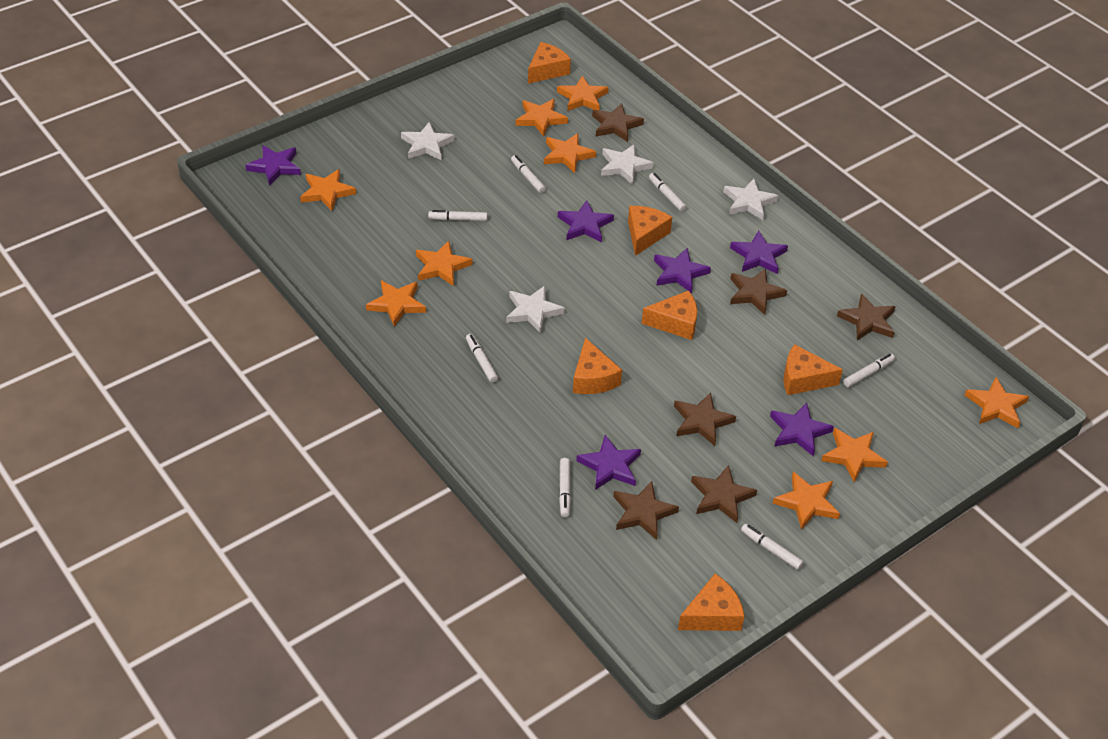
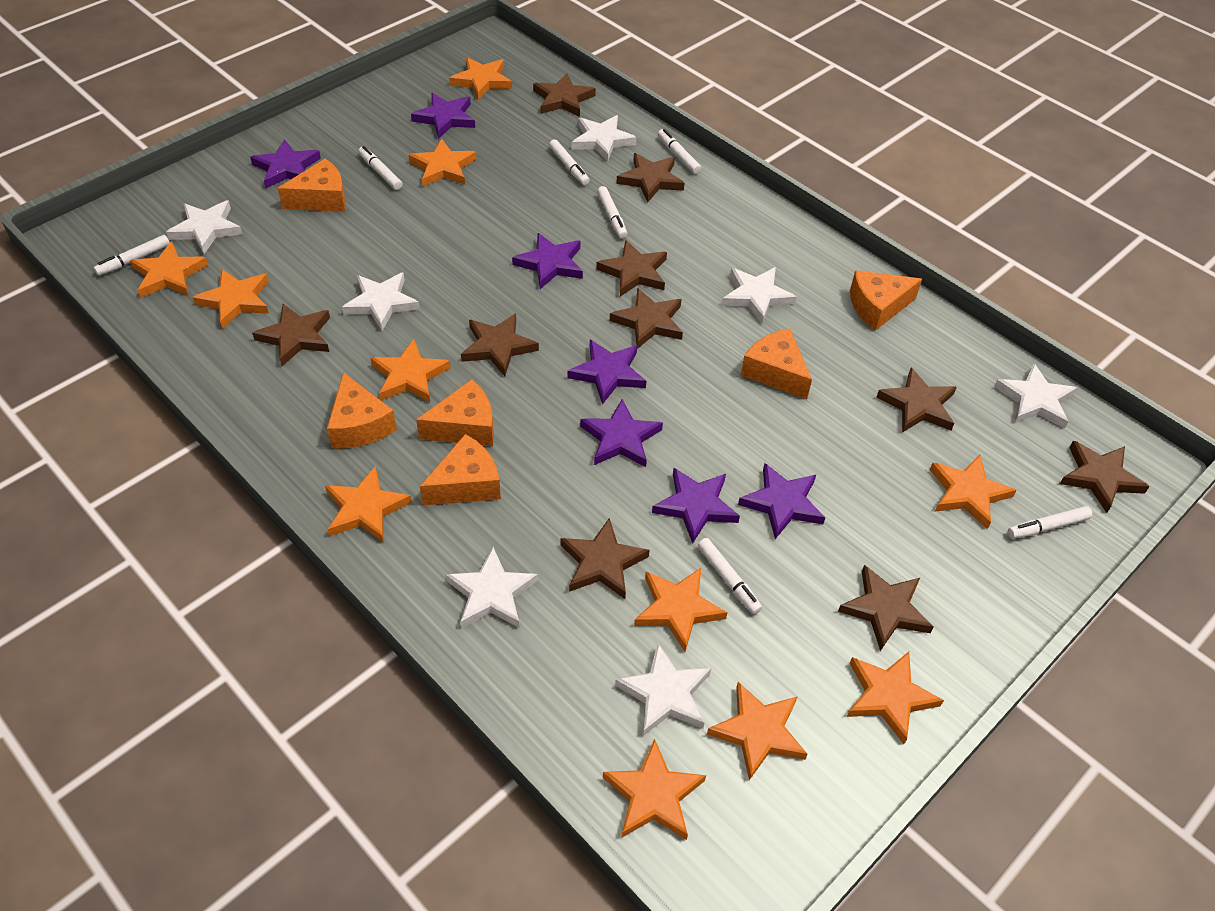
brown star: 6 -> 10
orange star: 9 -> 11
purple star: 6 -> 7
white star: 4 -> 7

